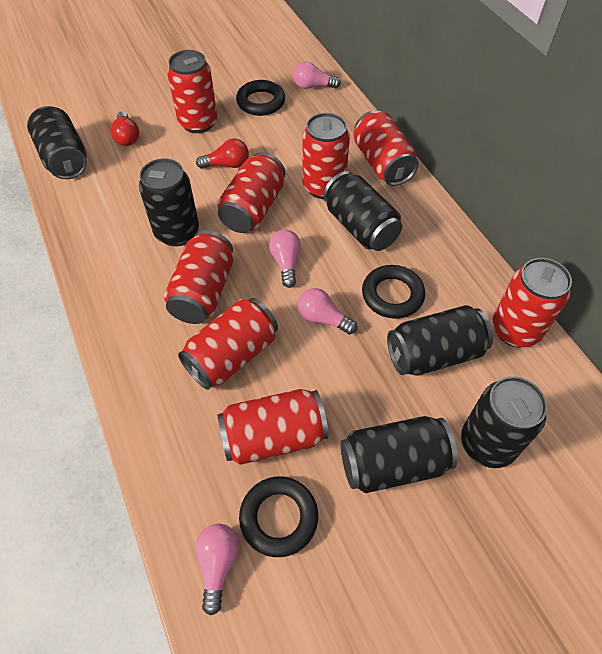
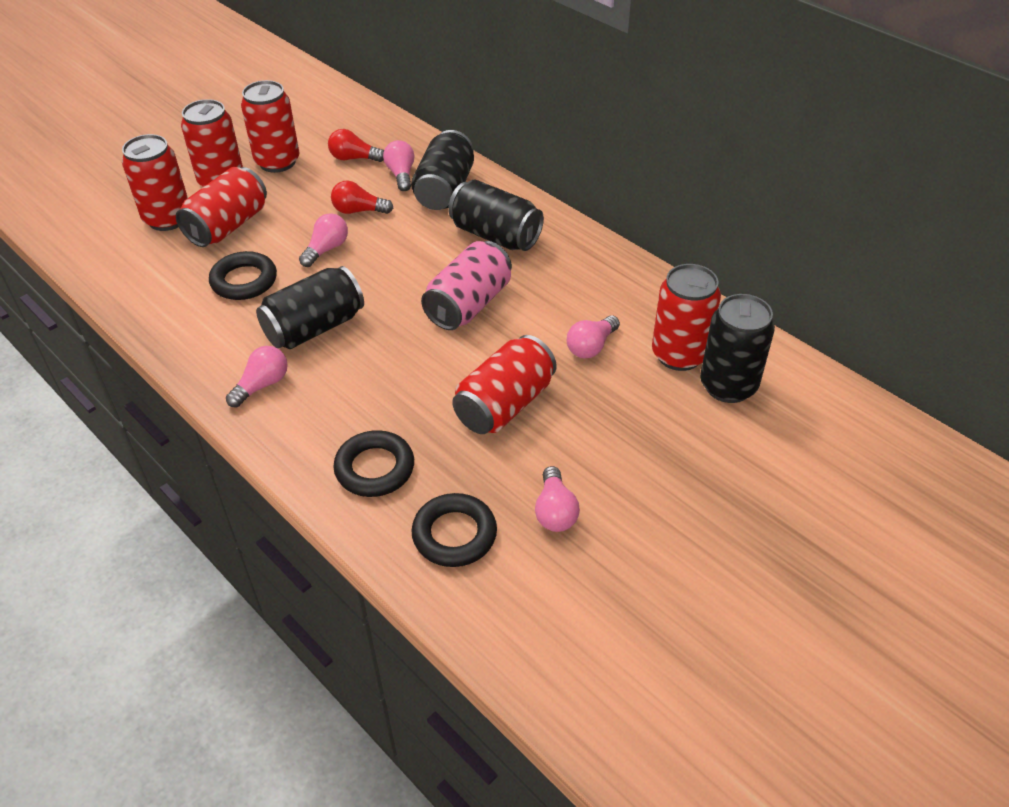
black can: 6 -> 4
pink can: 0 -> 1
pink light bulb: 4 -> 5
red can: 8 -> 6

